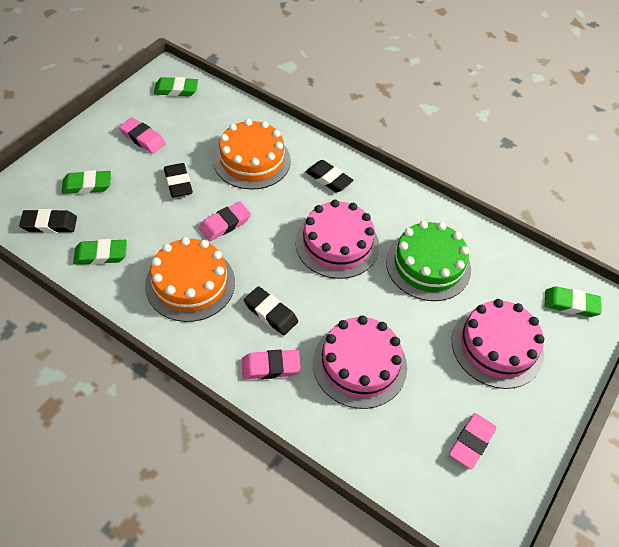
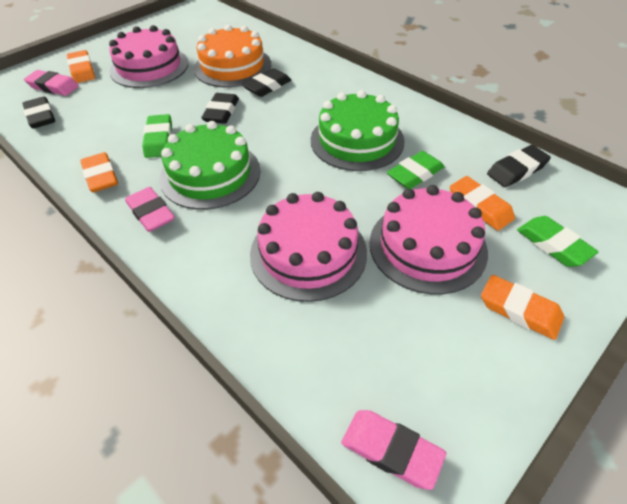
green cake: 1 -> 2
green eraser: 4 -> 3
orange cake: 2 -> 1
orange eraser: 0 -> 4
pink eraser: 4 -> 3

